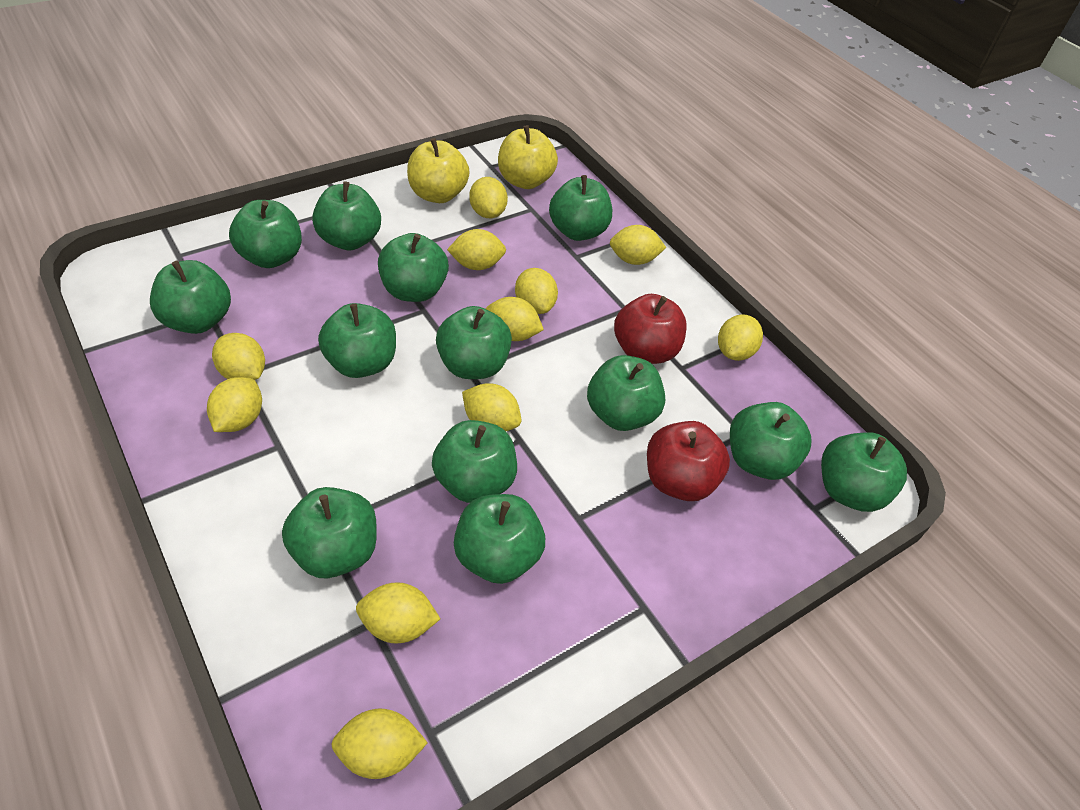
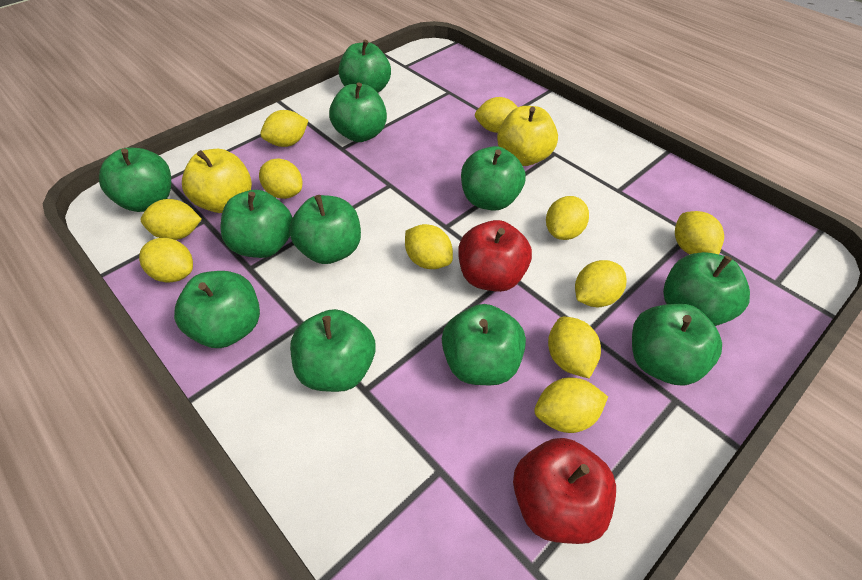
green apple: 13 -> 11

